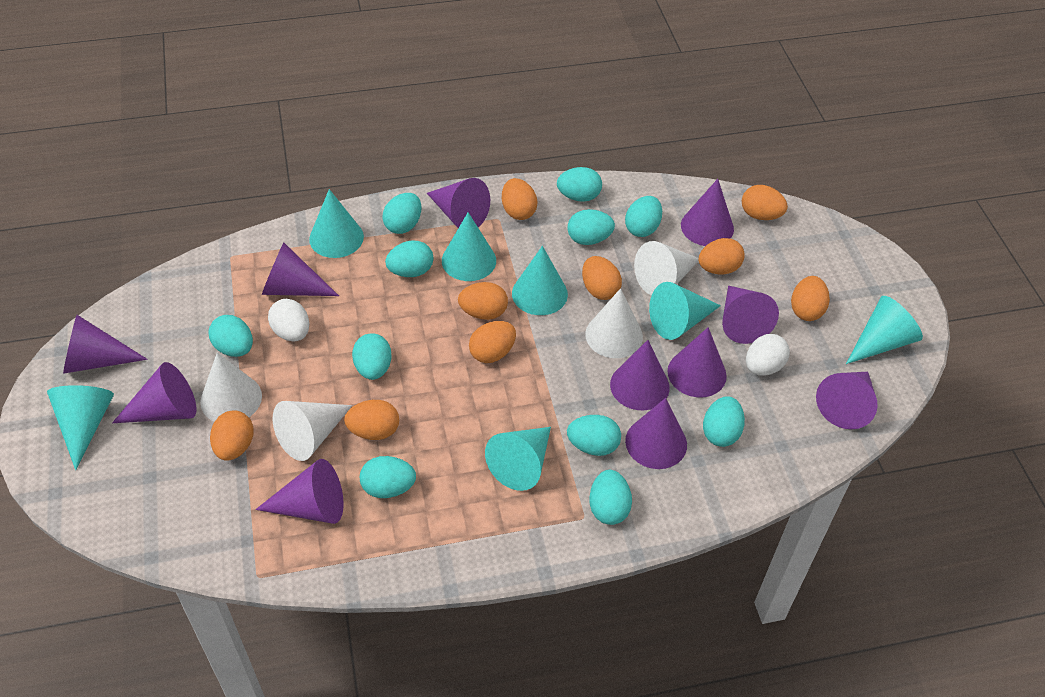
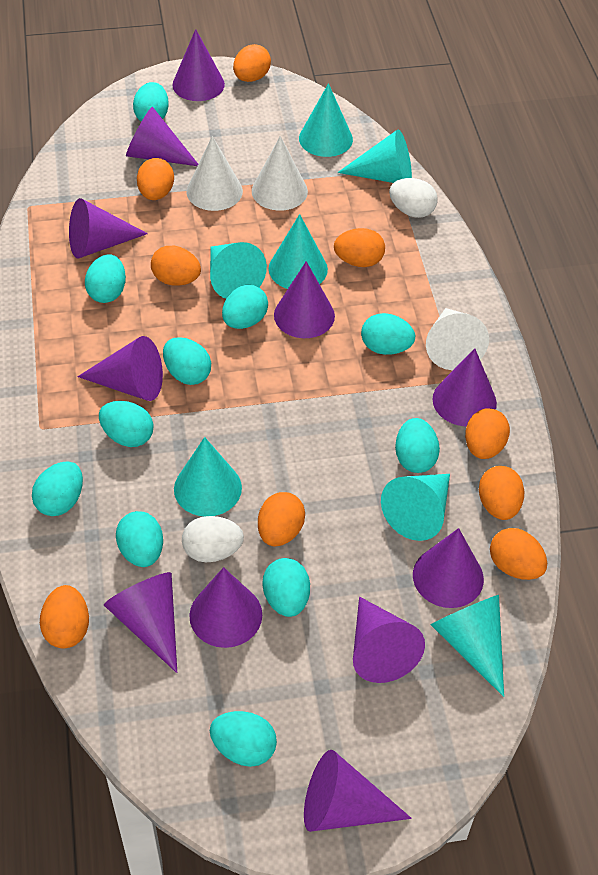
white cone: 4 -> 3

